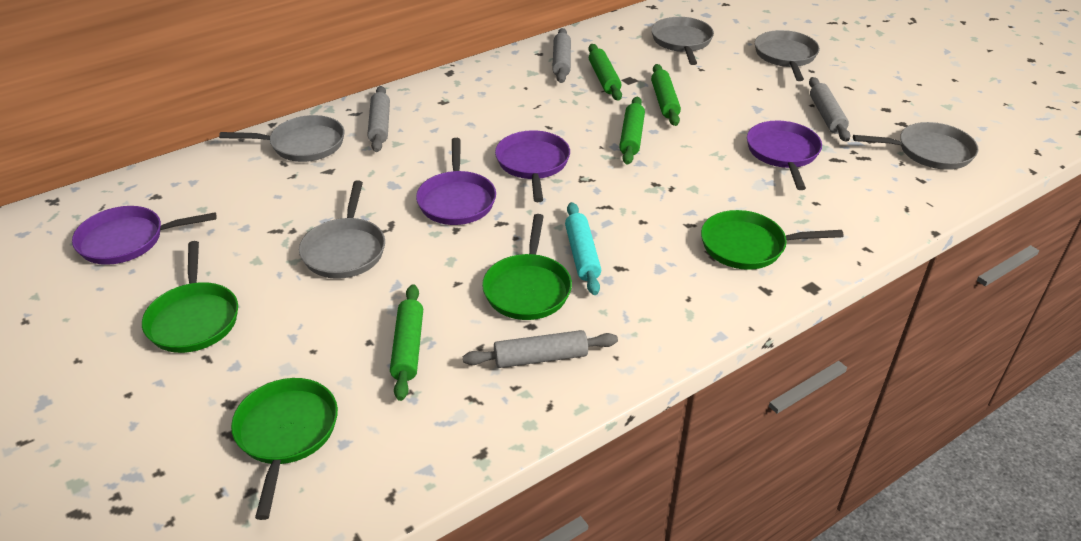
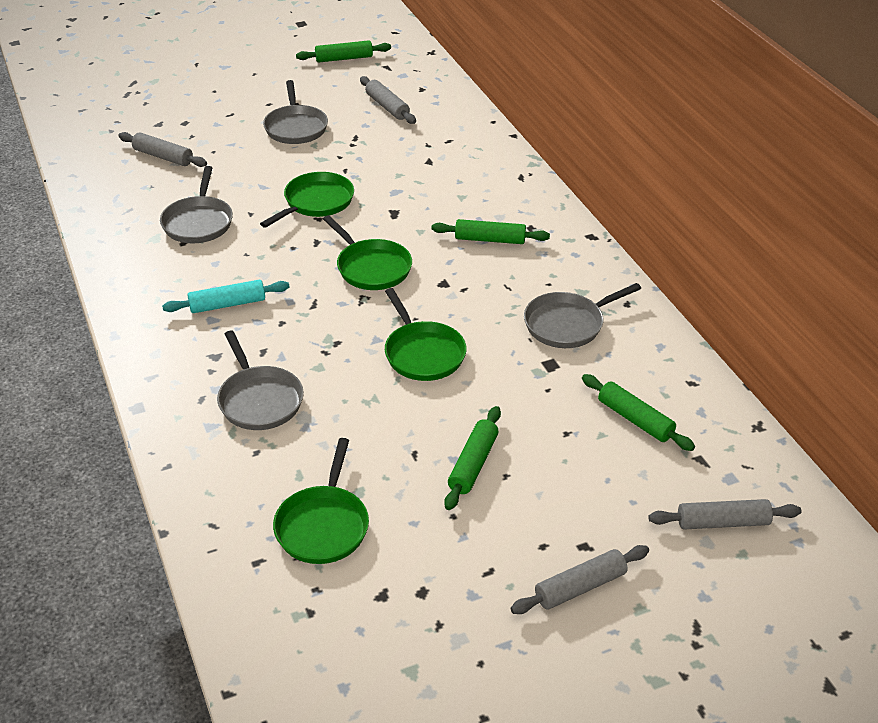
grey pan: 5 -> 4
purple pan: 4 -> 0

